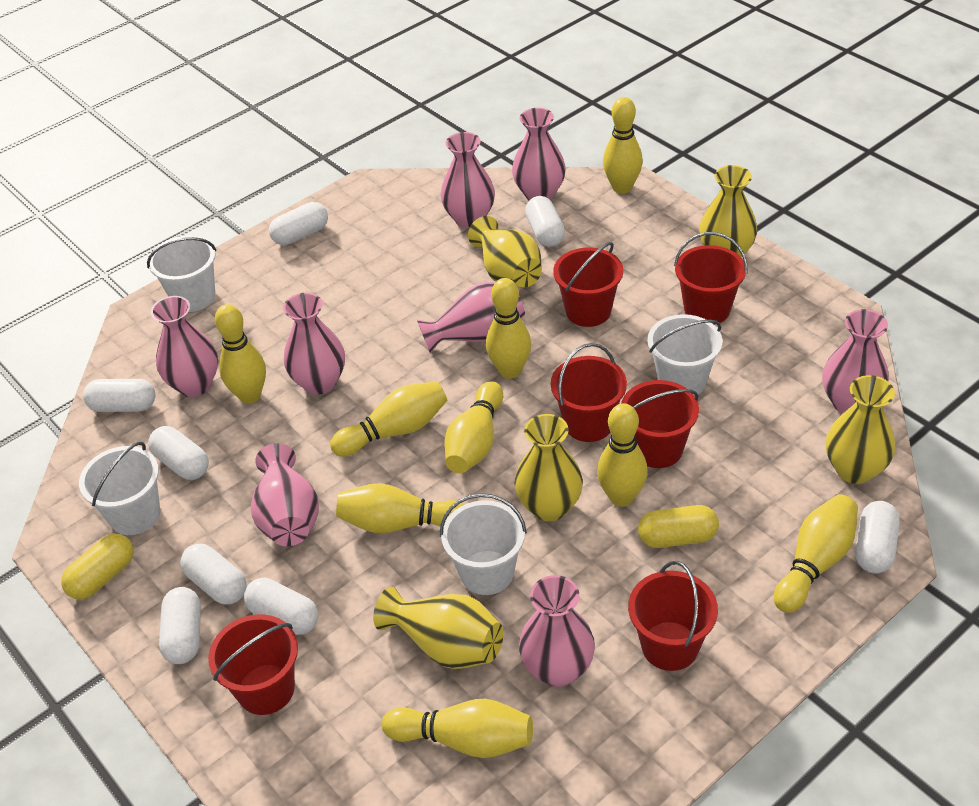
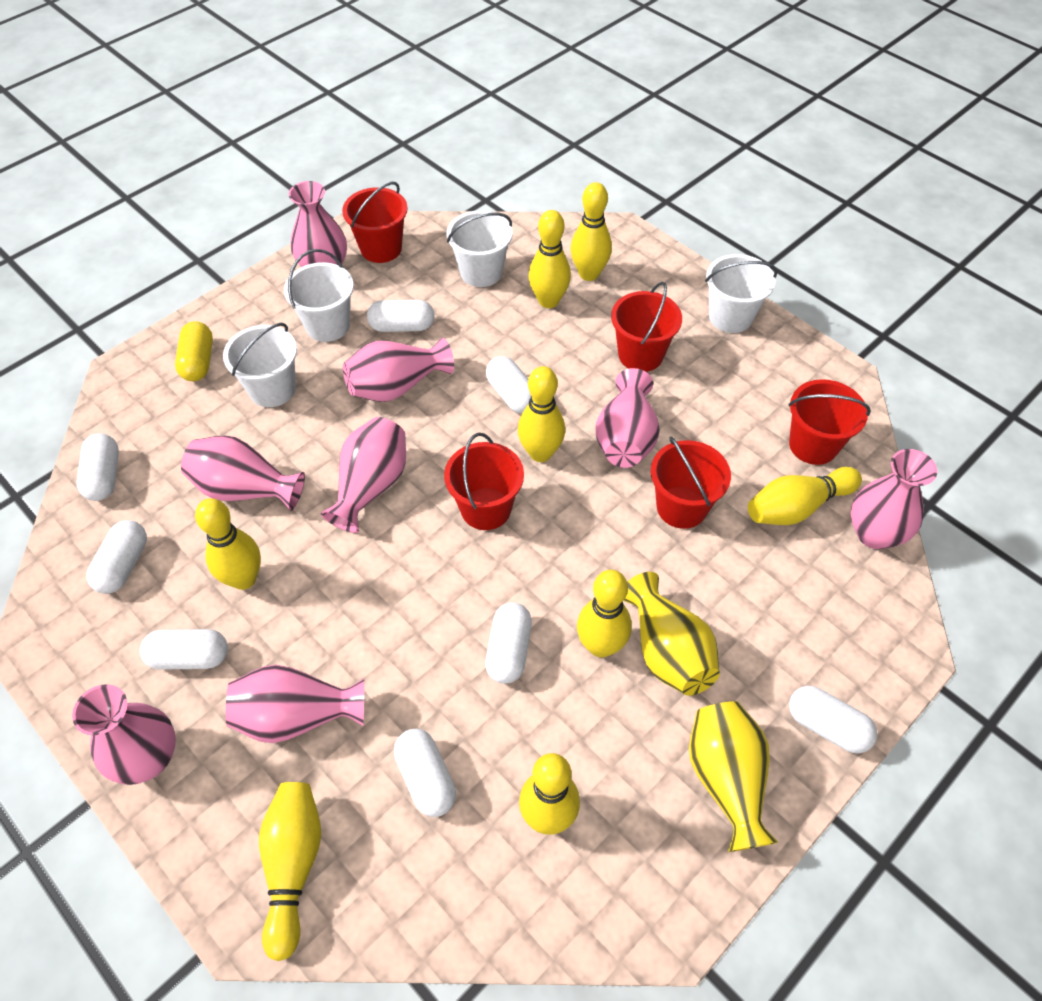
red bucket: 6 -> 5
yellow bowling pin: 9 -> 8
yellow capsule: 2 -> 1
yellow vase: 5 -> 2

